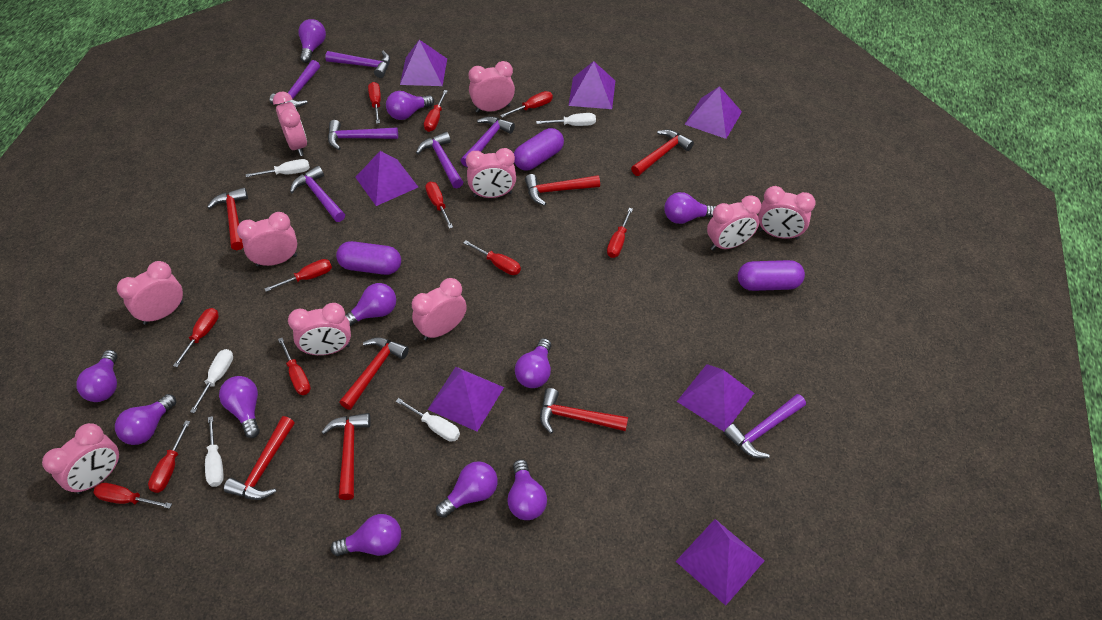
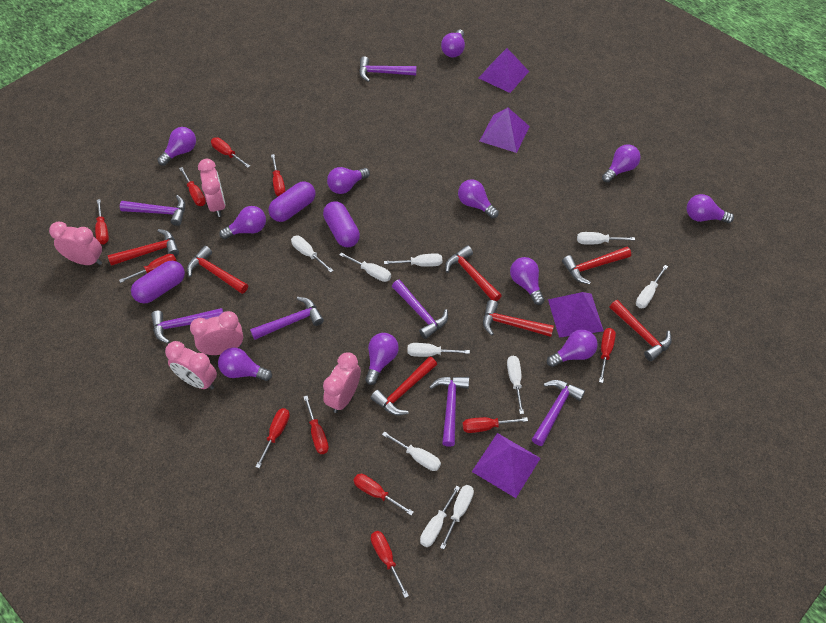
pink clock: 10 -> 5
purple pyramid: 7 -> 4
white screwdriver: 5 -> 10

